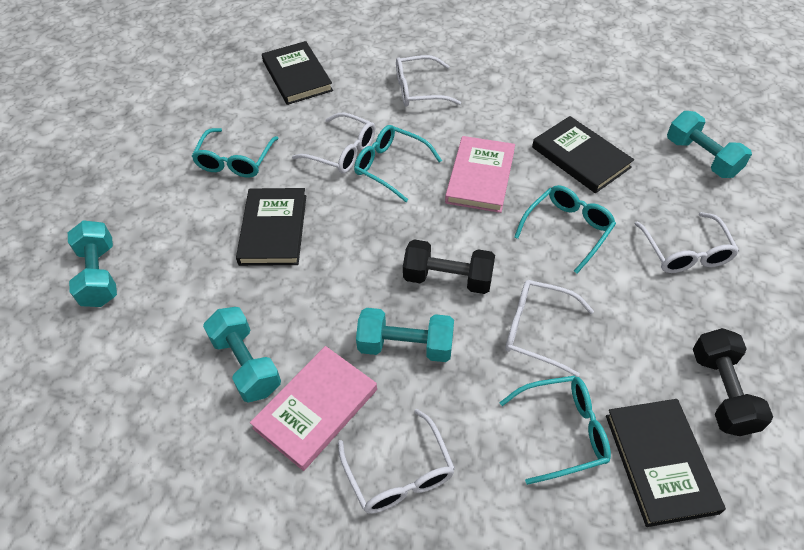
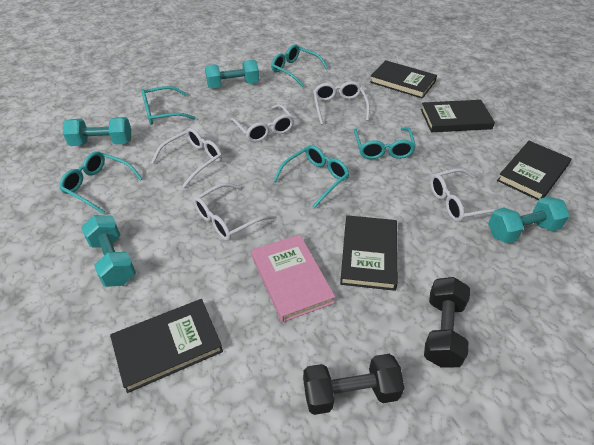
black book: 4 -> 5
pink book: 2 -> 1
turquoise glasses: 4 -> 5

